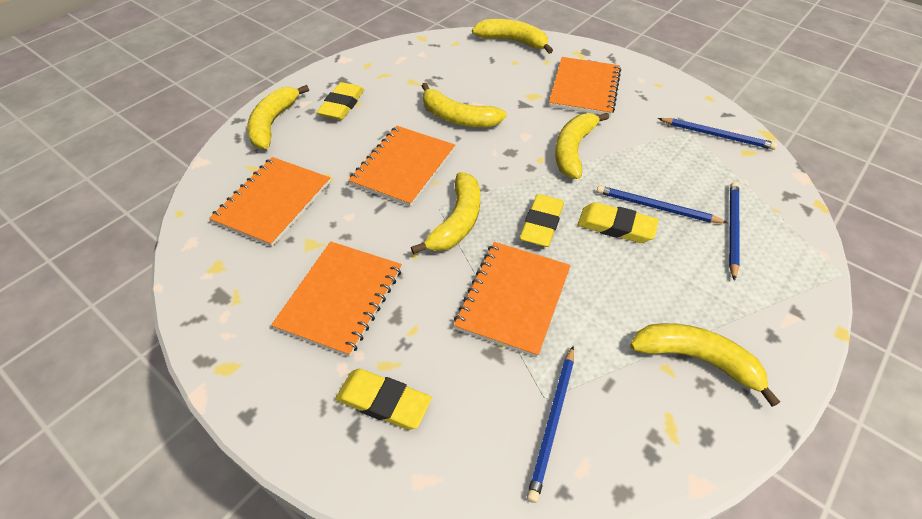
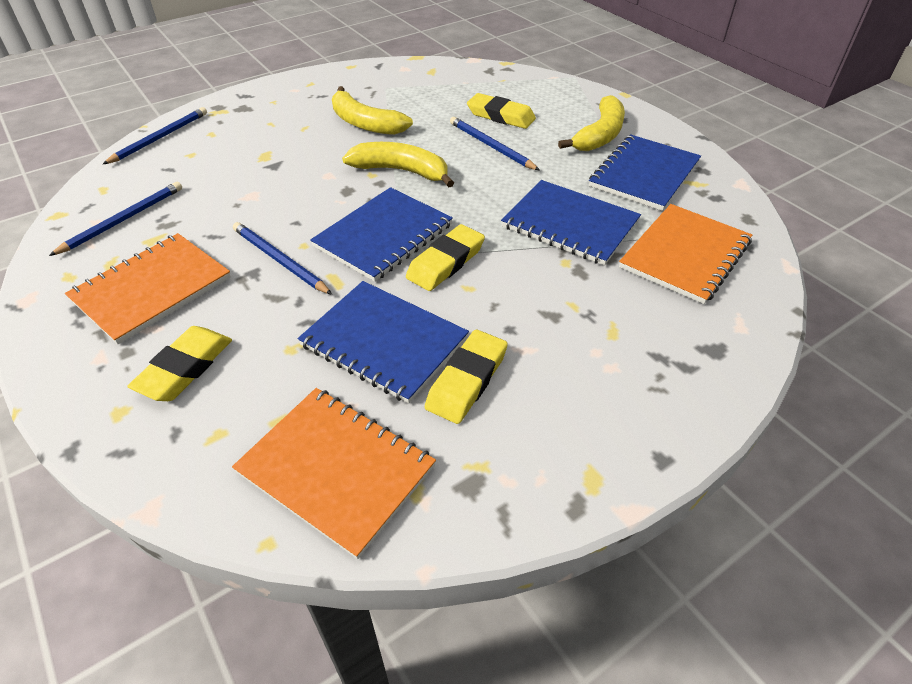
blue notebook: 0 -> 4
orange notebook: 5 -> 3
yellow banana: 6 -> 3

